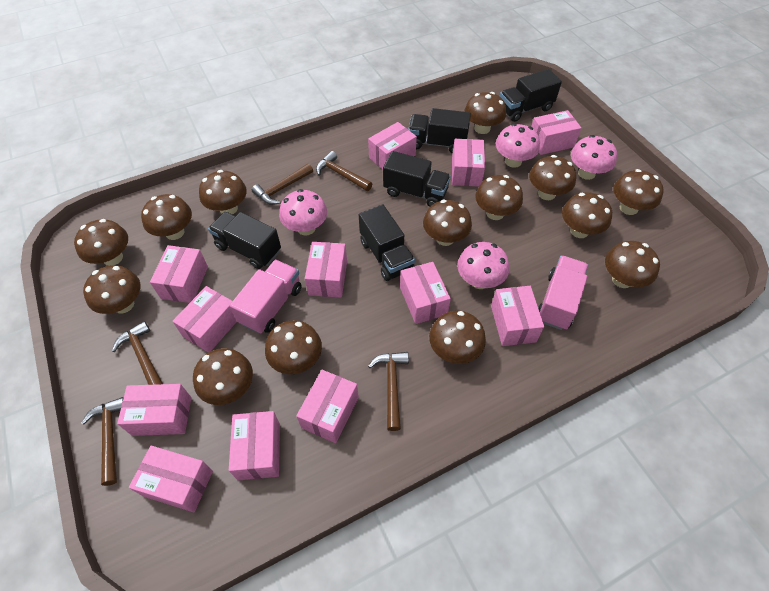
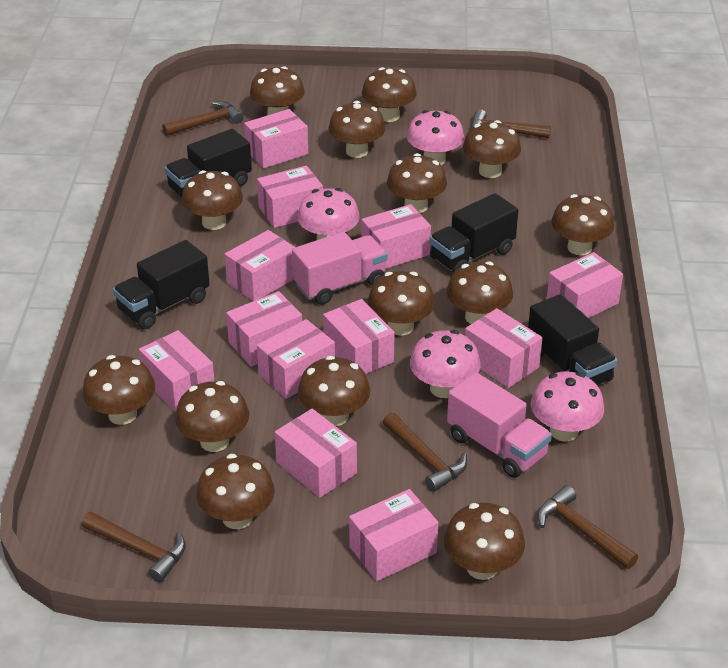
black truck: 5 -> 4

